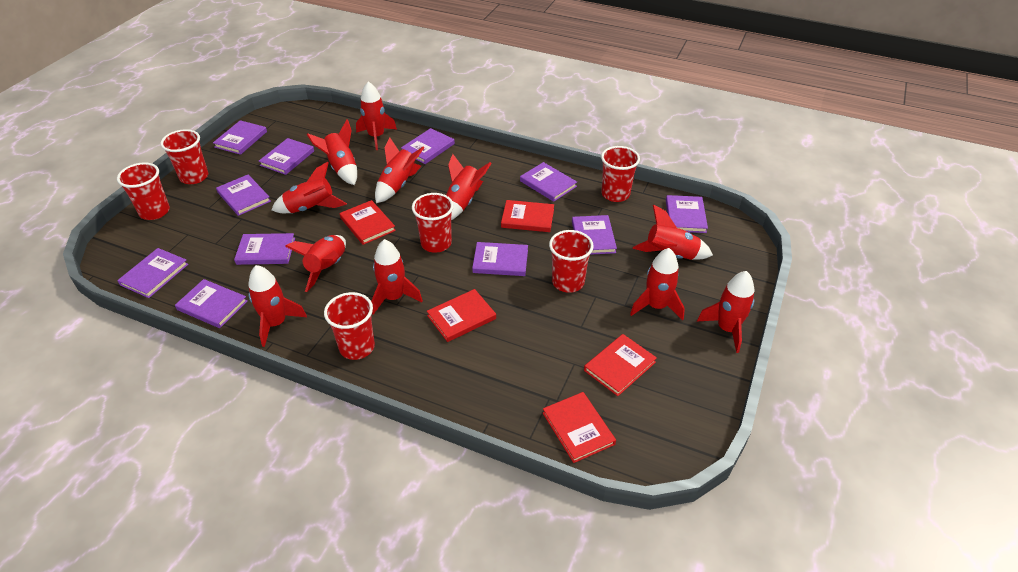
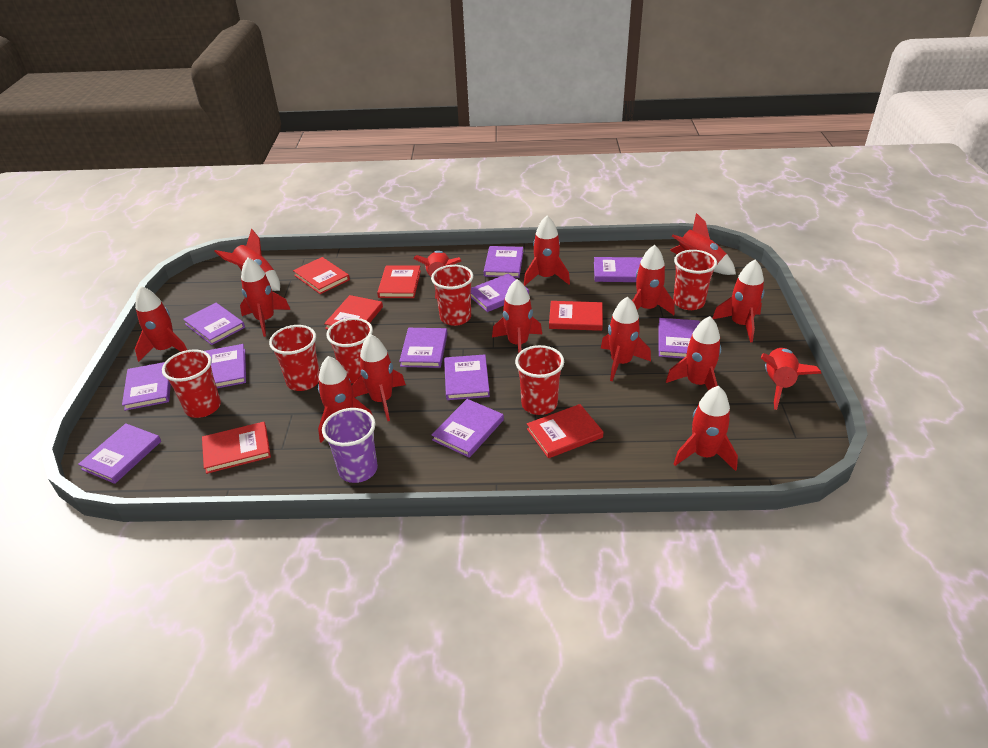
purple cup: 0 -> 1
red book: 5 -> 6
red rocket: 11 -> 15

